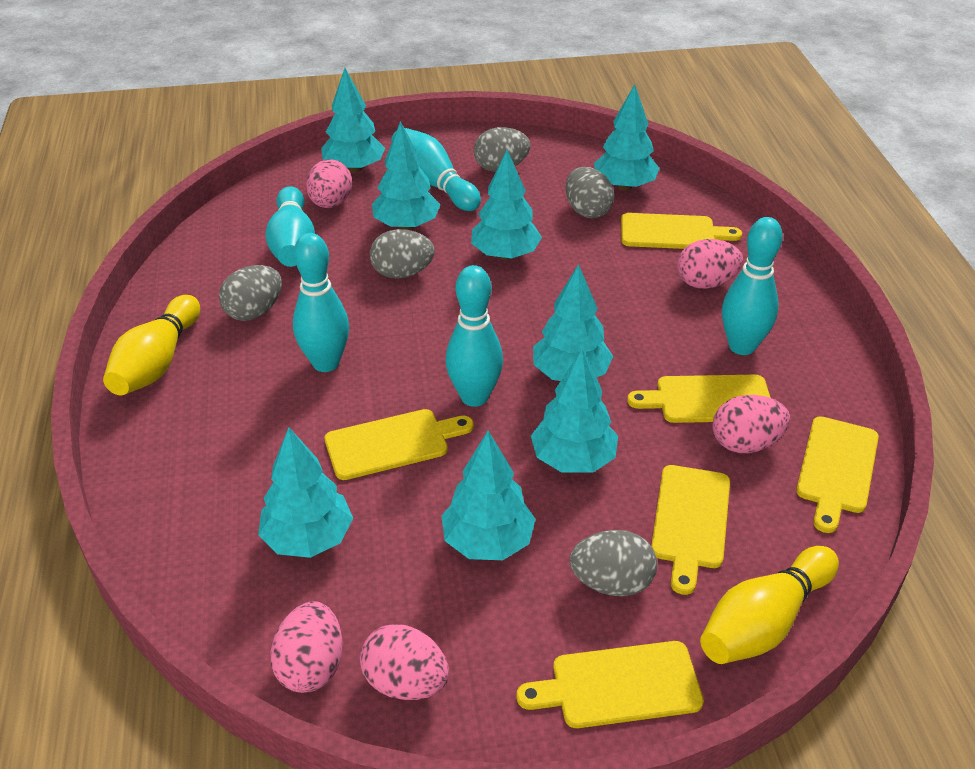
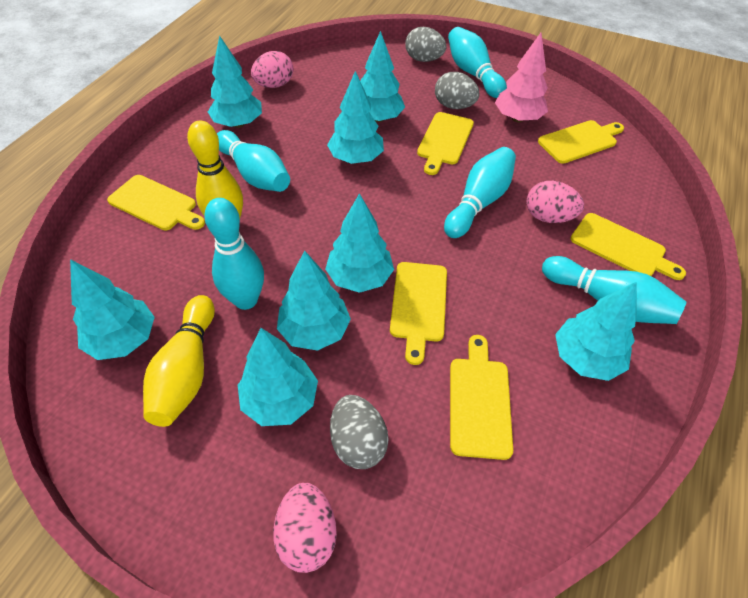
grey egg: 5 -> 3
pink egg: 5 -> 3
pink tree: 0 -> 1

